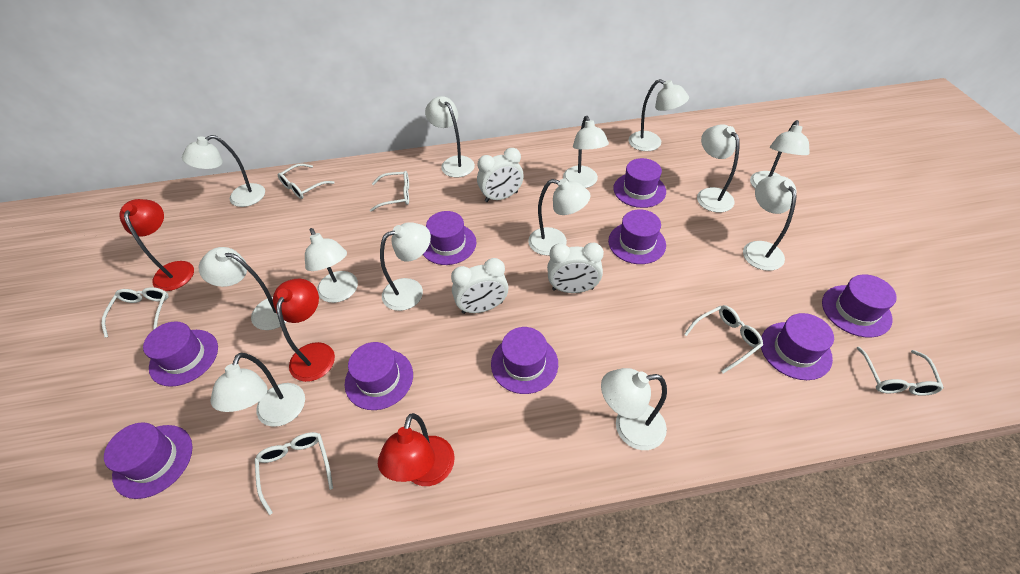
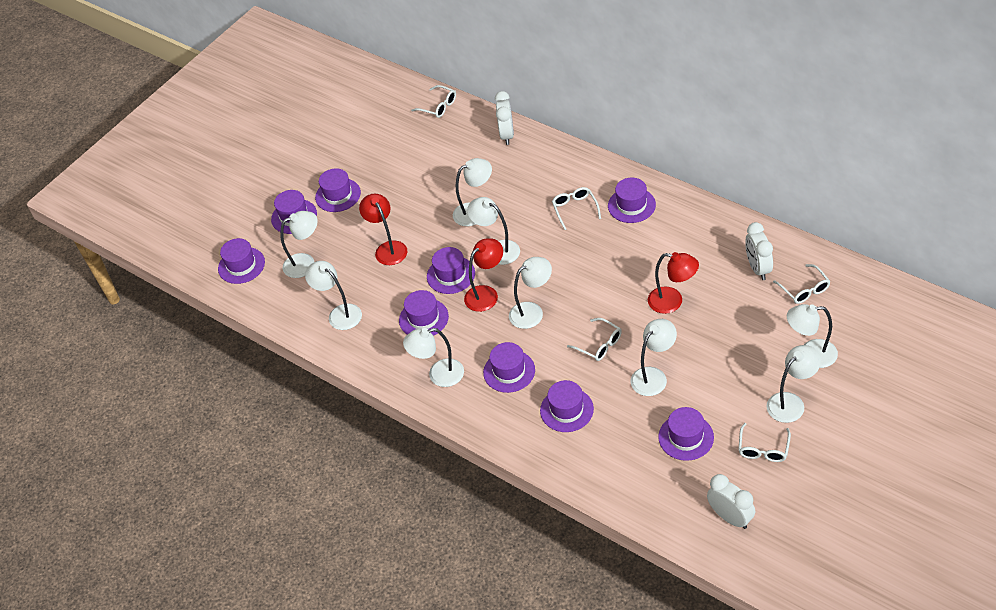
white glasses: 6 -> 5
white lamp: 13 -> 9

